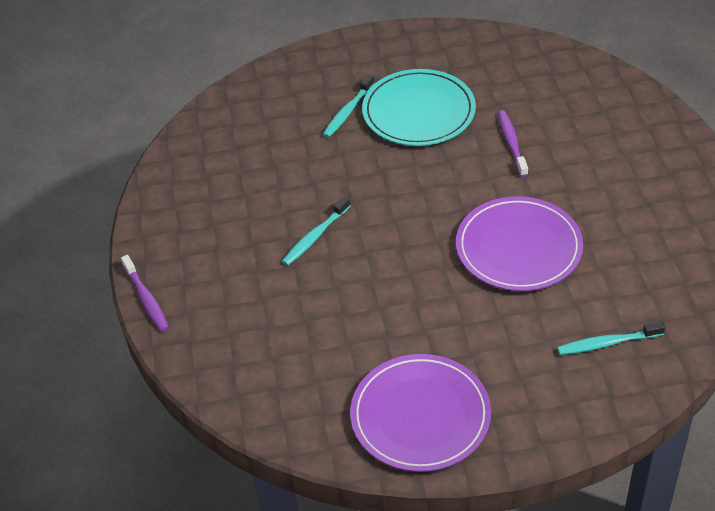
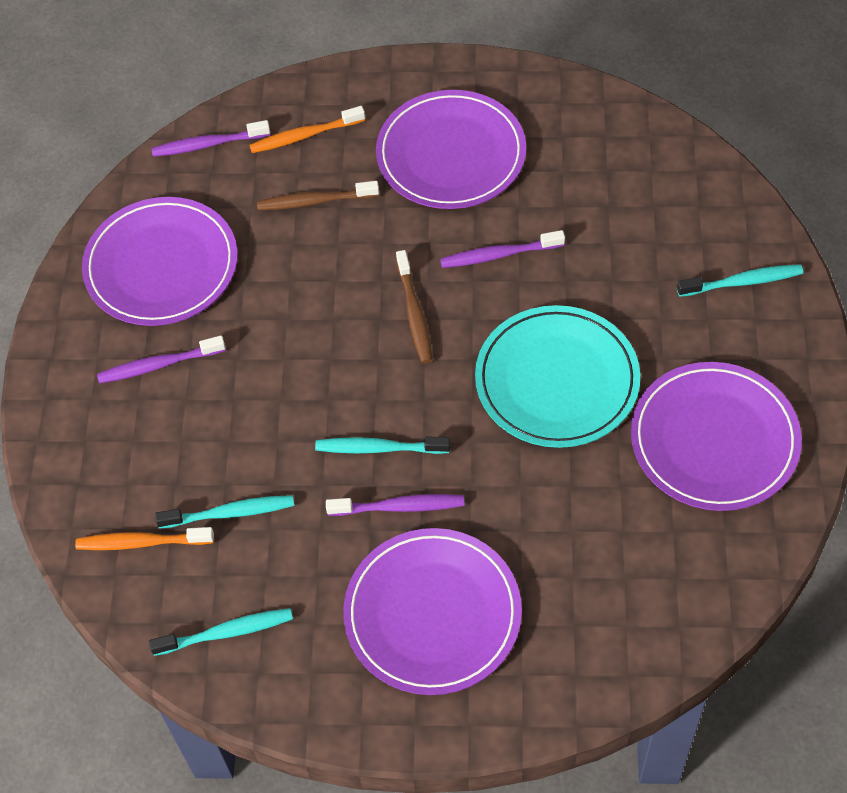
brown toothbrush: 0 -> 2
orange toothbrush: 0 -> 2
purple plate: 2 -> 4
purple toothbrush: 2 -> 4
turquoise toothbrush: 3 -> 4

